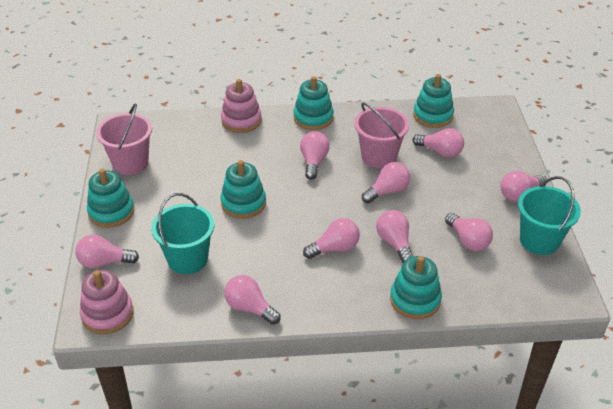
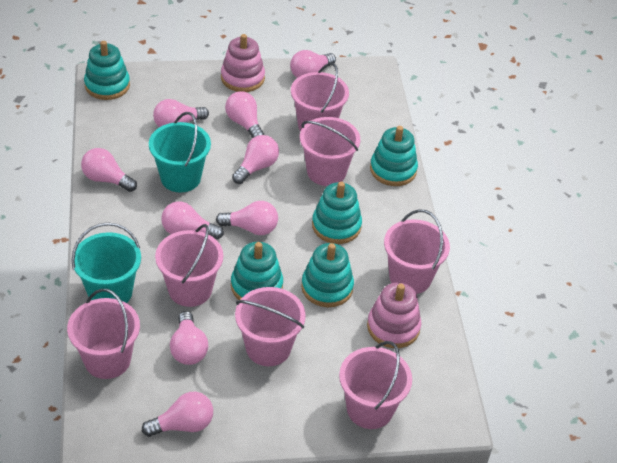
pink bucket: 2 -> 7

